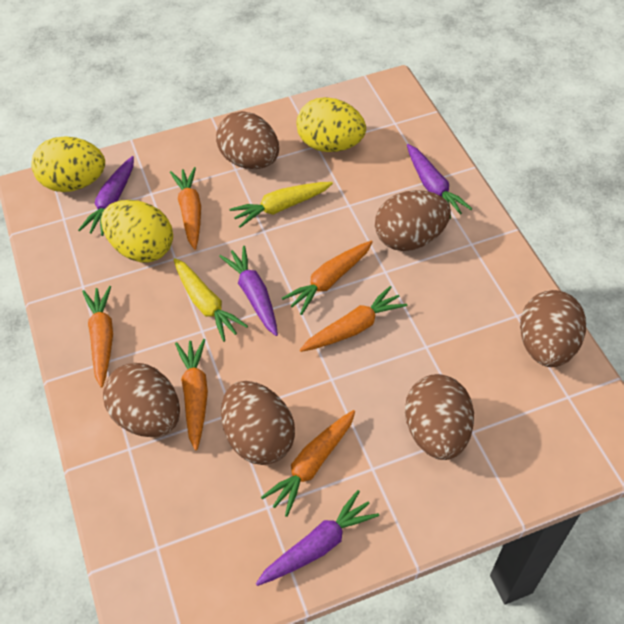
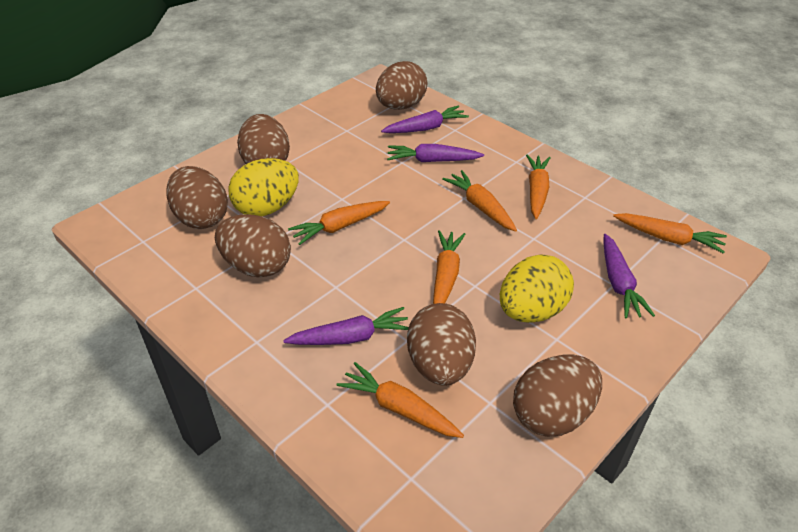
yellow carrot: 2 -> 0
yellow egg: 3 -> 2

